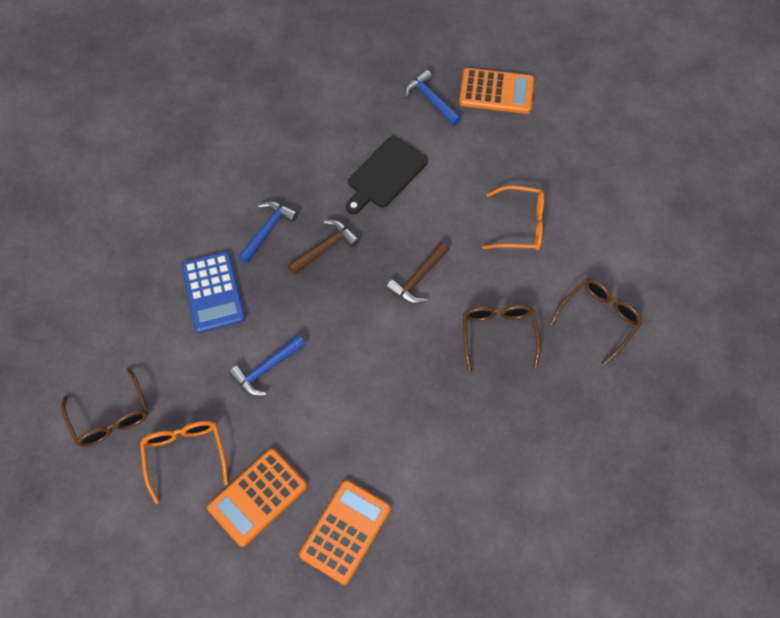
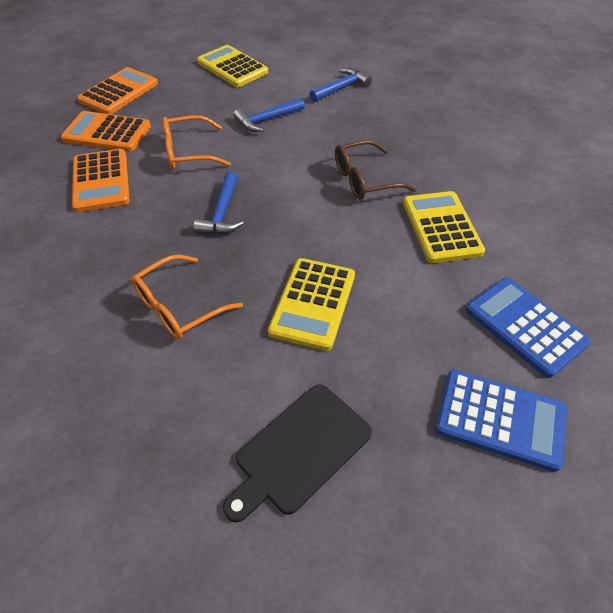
blue calculator: 1 -> 2
brown glasses: 3 -> 1
brown hammer: 2 -> 0
yellow calculator: 0 -> 3

